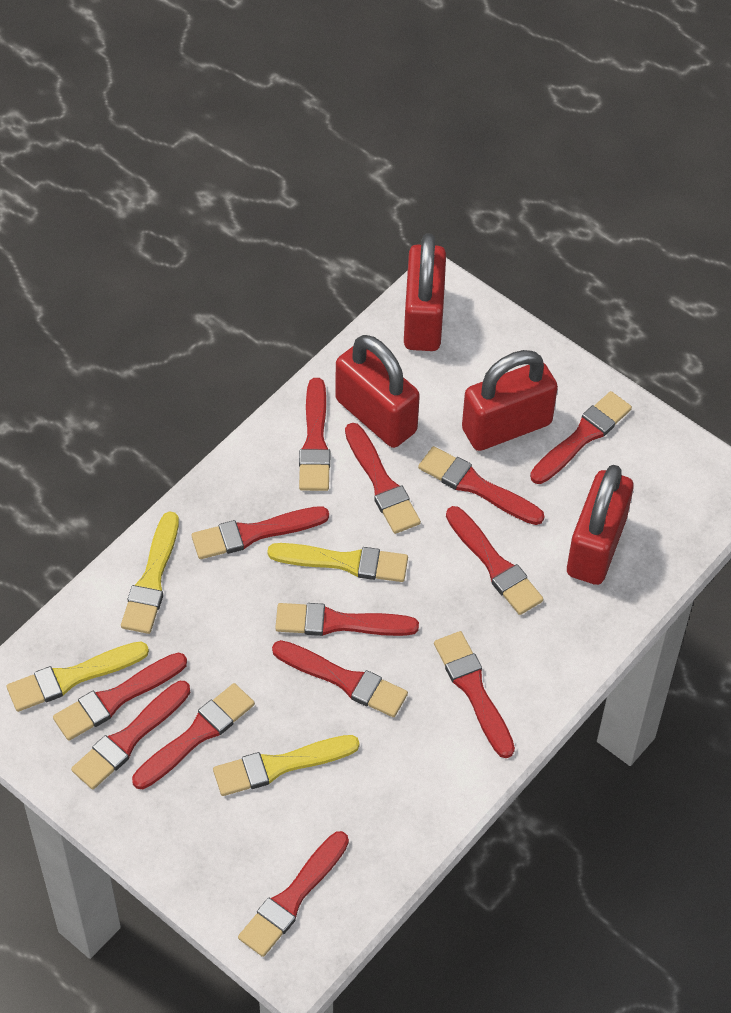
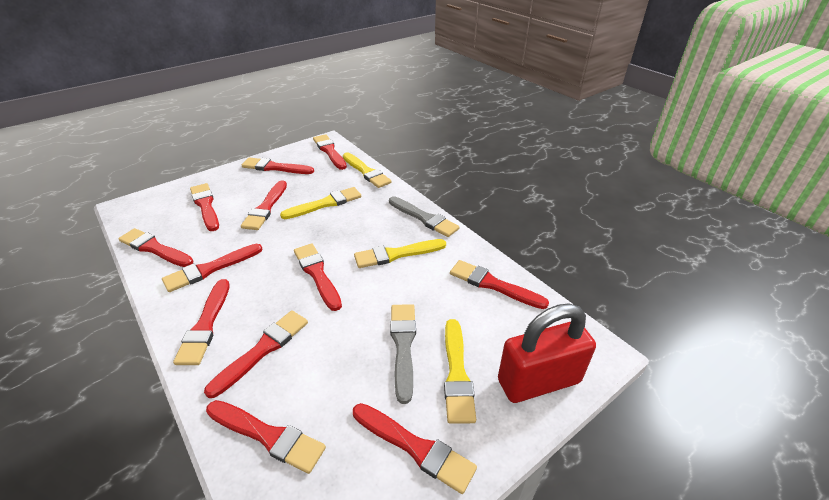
grey brush: 0 -> 2
red brush: 13 -> 12
red padlock: 4 -> 1

